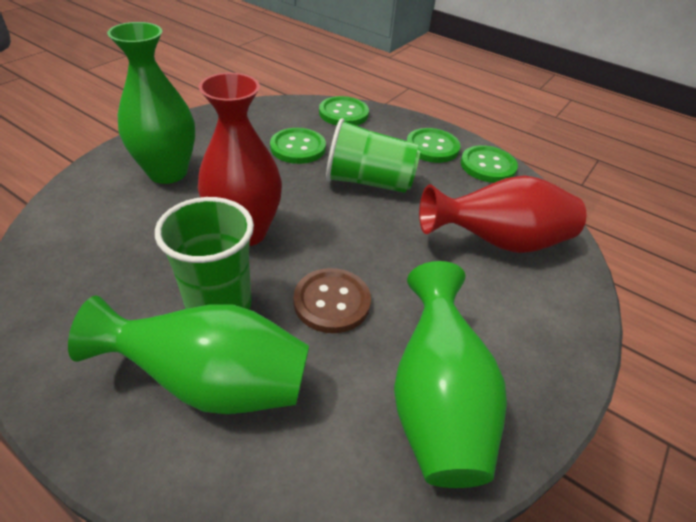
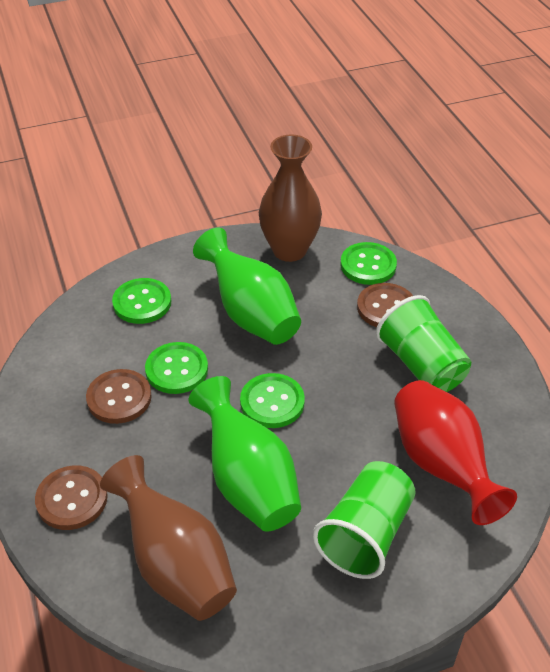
brown button: 1 -> 3
brown vase: 0 -> 2
green vase: 3 -> 2
red vase: 2 -> 1

